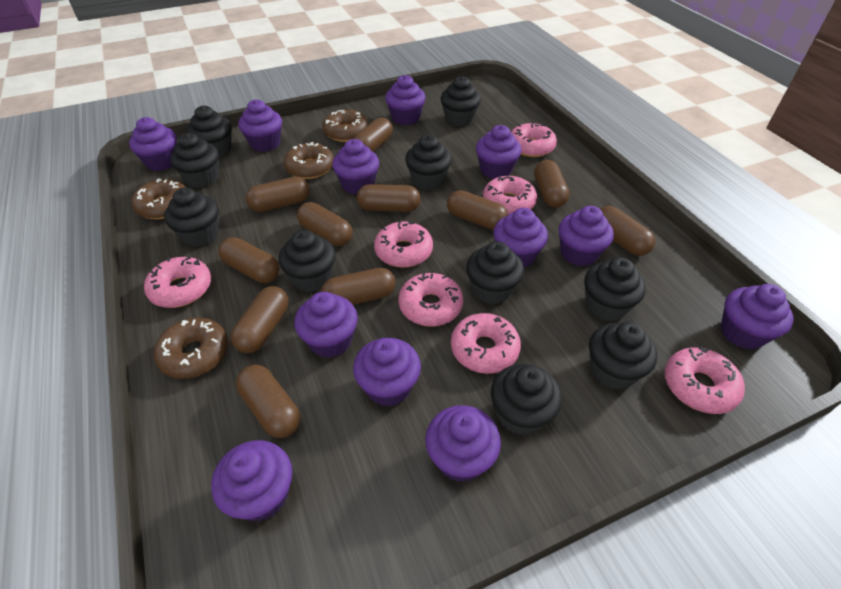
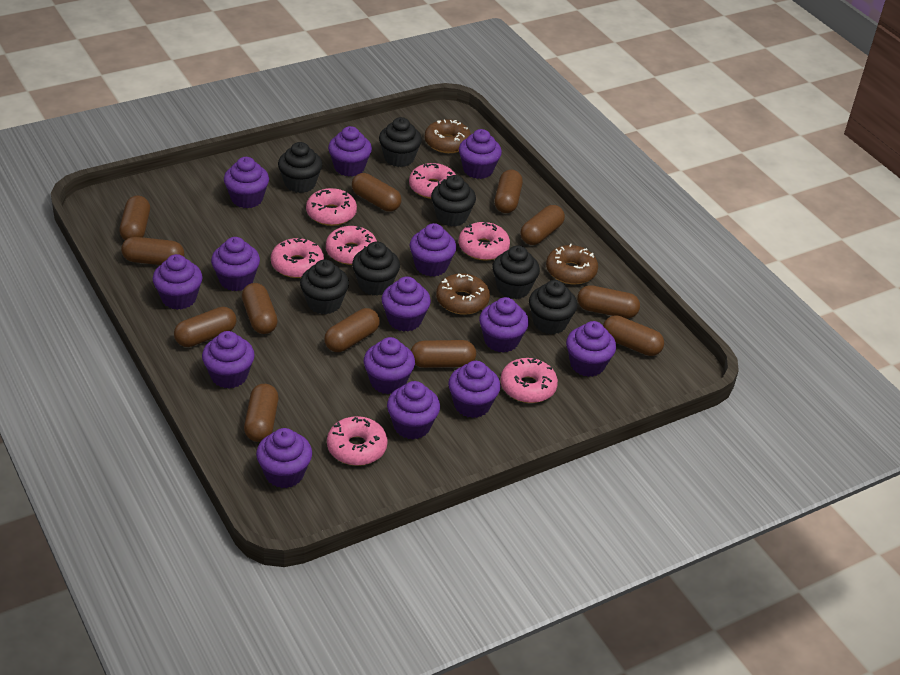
black cupcake: 10 -> 7
brown capsule: 11 -> 12
brown donut: 4 -> 3
purple cupcake: 12 -> 14

